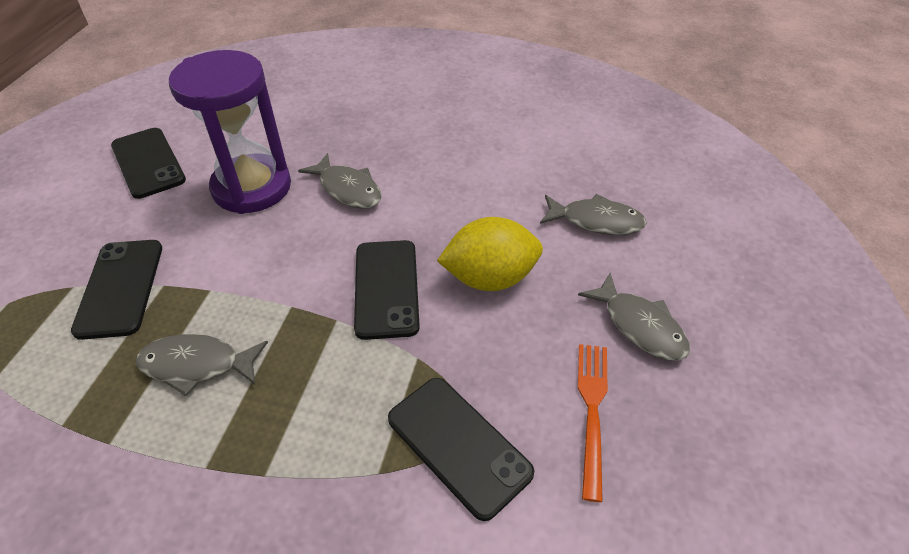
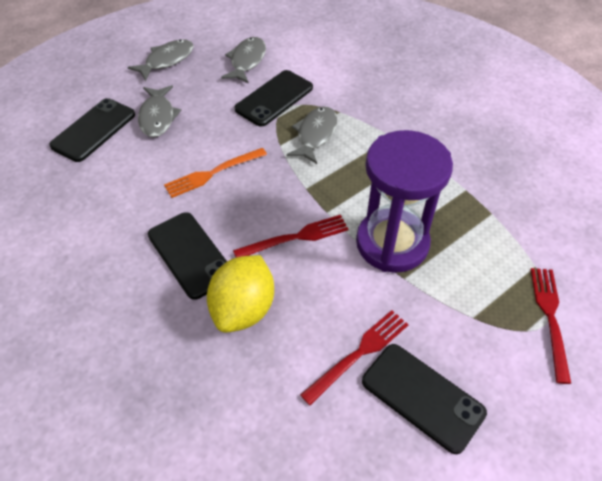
red fork: 0 -> 3

